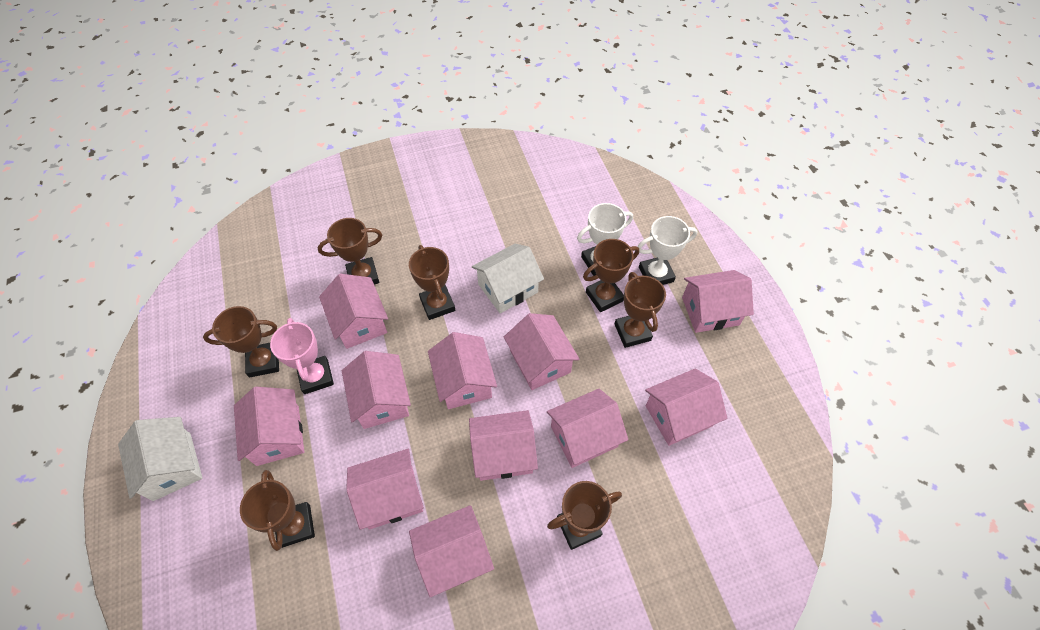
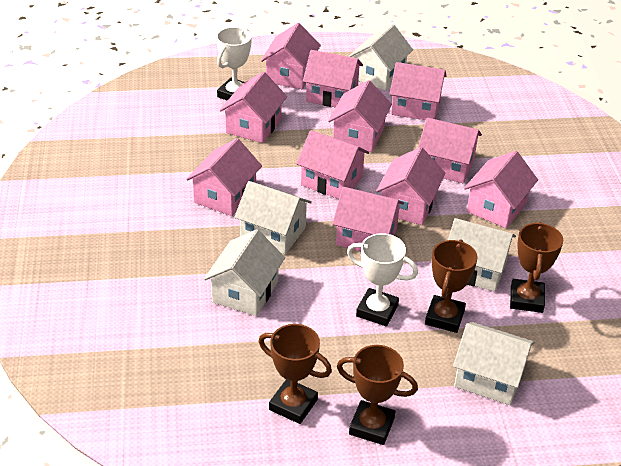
brown trophy: 7 -> 4
pink trophy: 1 -> 0
white house: 2 -> 5

